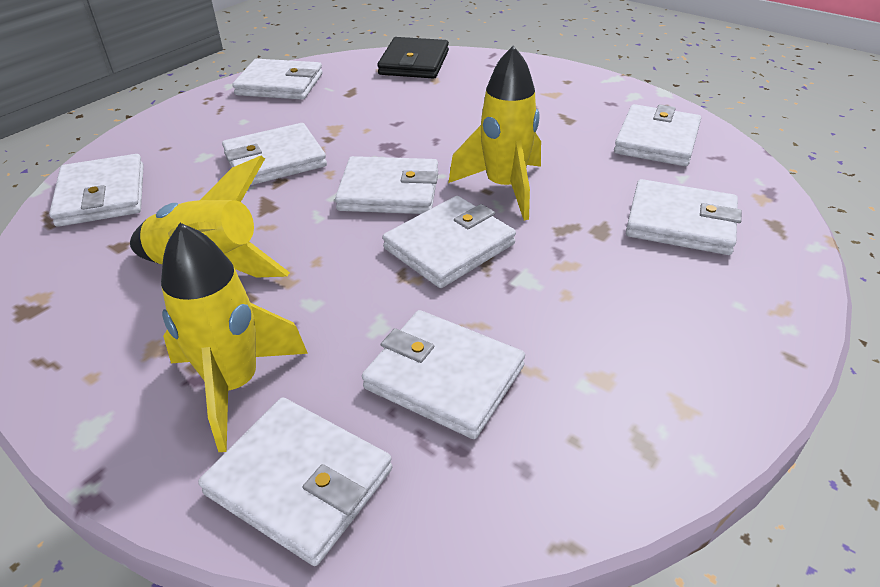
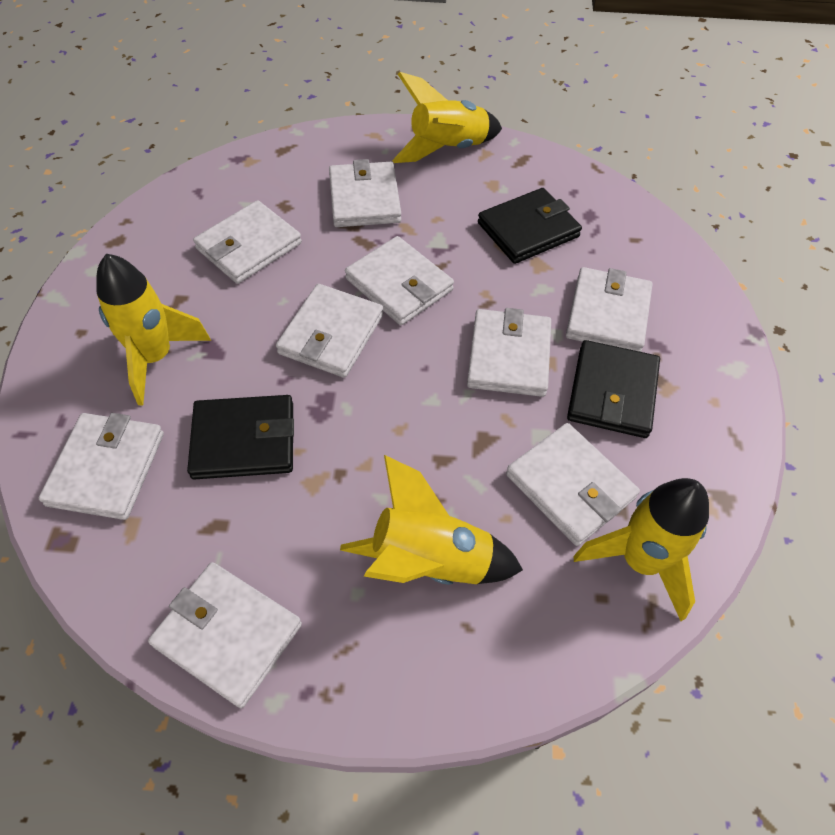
black wallet: 1 -> 3
yellow rocket: 3 -> 4

